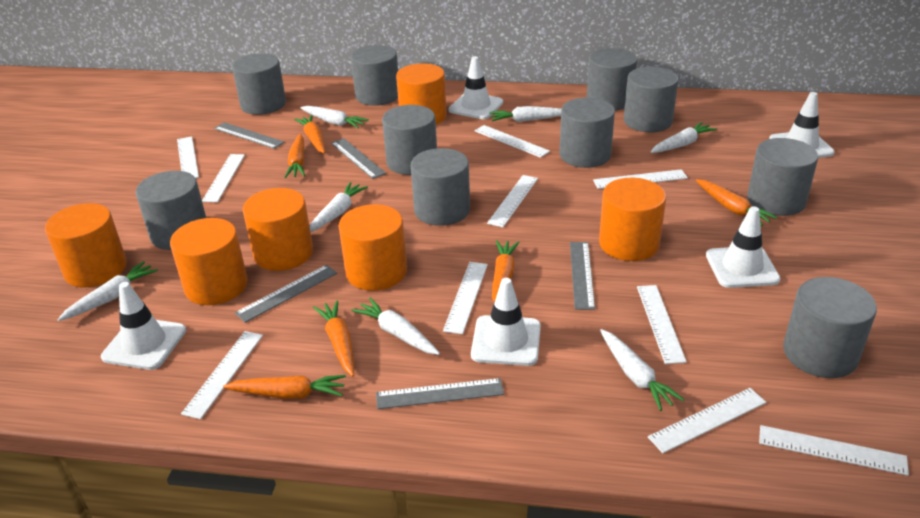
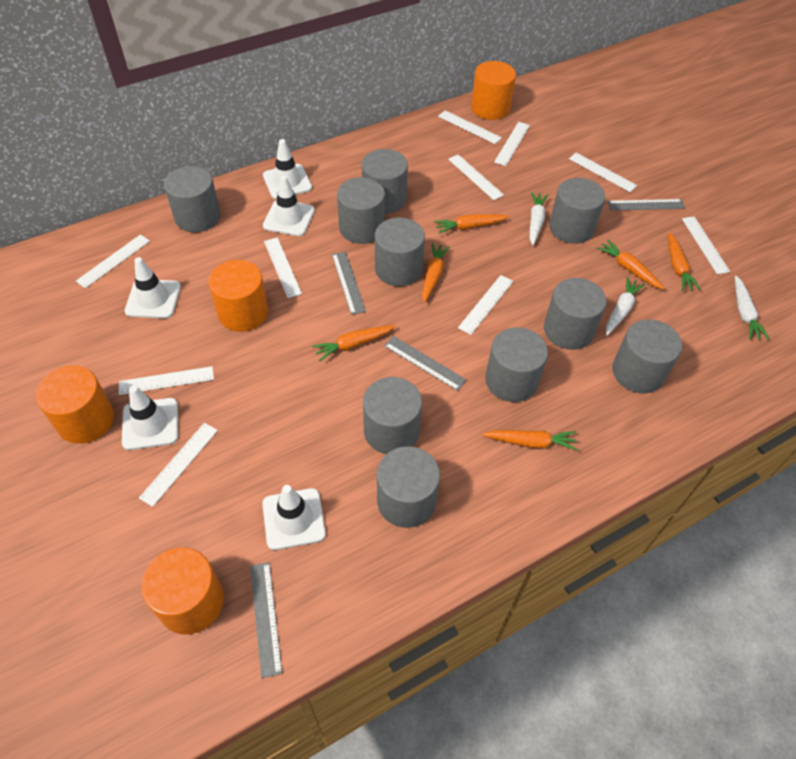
grey ruler: 5 -> 4
orange cylinder: 6 -> 4
white carrot: 7 -> 3

